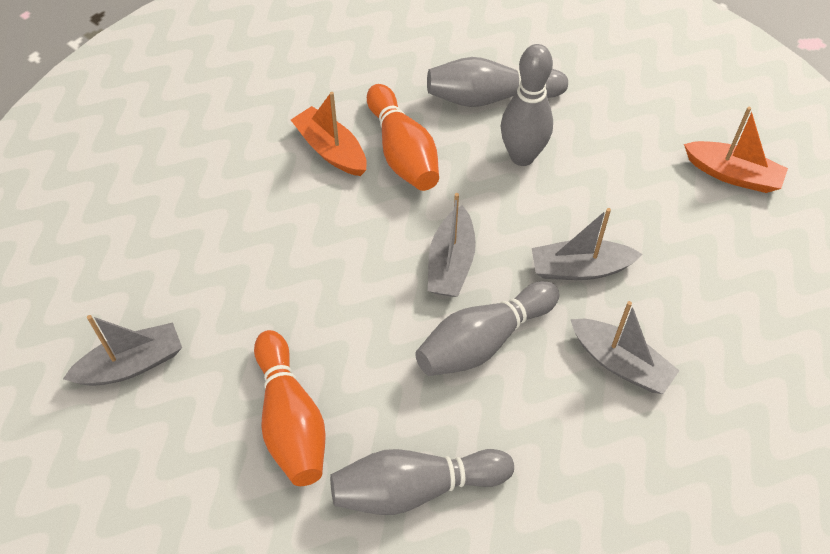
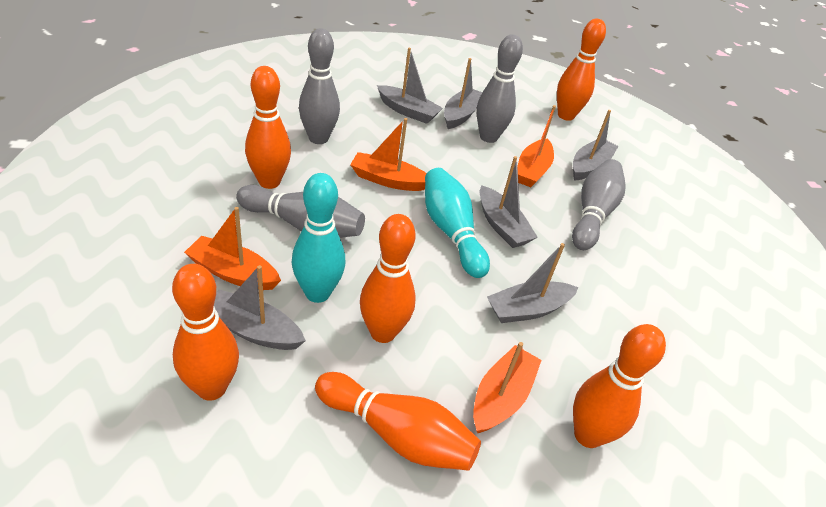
grey boat: 4 -> 6
orange boat: 2 -> 4
orange bowling pin: 2 -> 6
turquoise bowling pin: 0 -> 2

